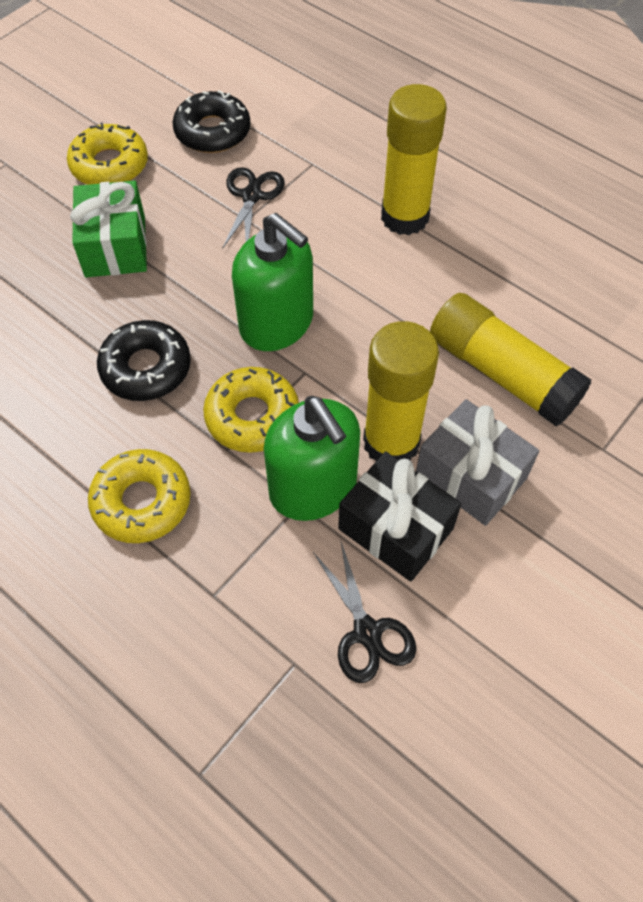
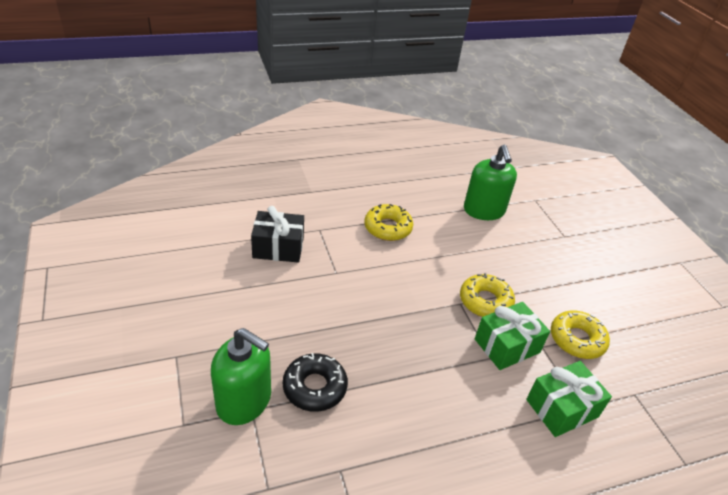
black donut: 2 -> 1
black scissors: 2 -> 0
green gift: 1 -> 2
grey gift: 1 -> 0
yellow glue stick: 3 -> 0

